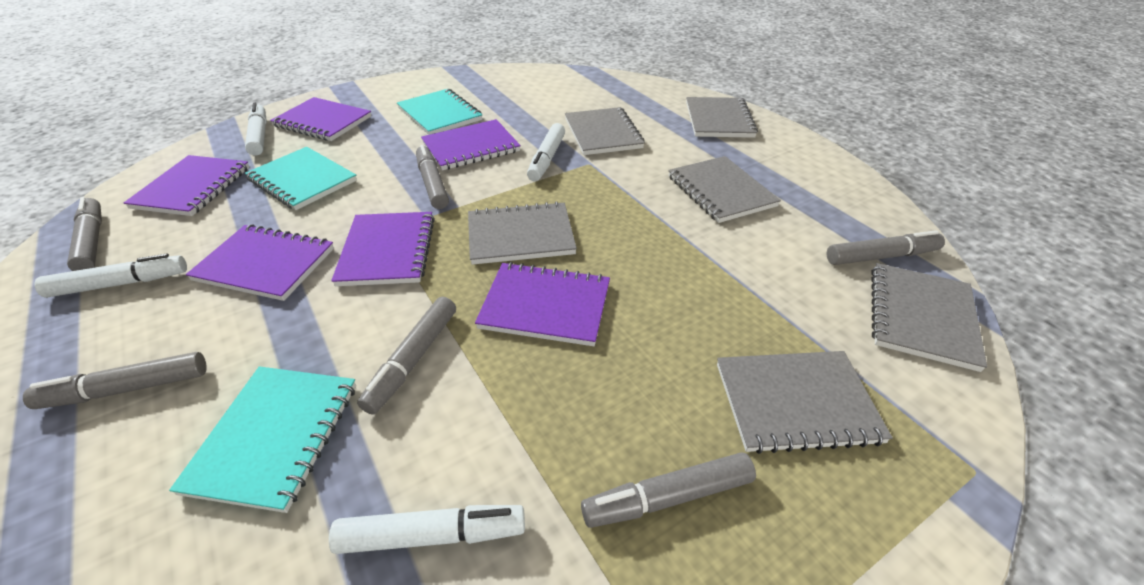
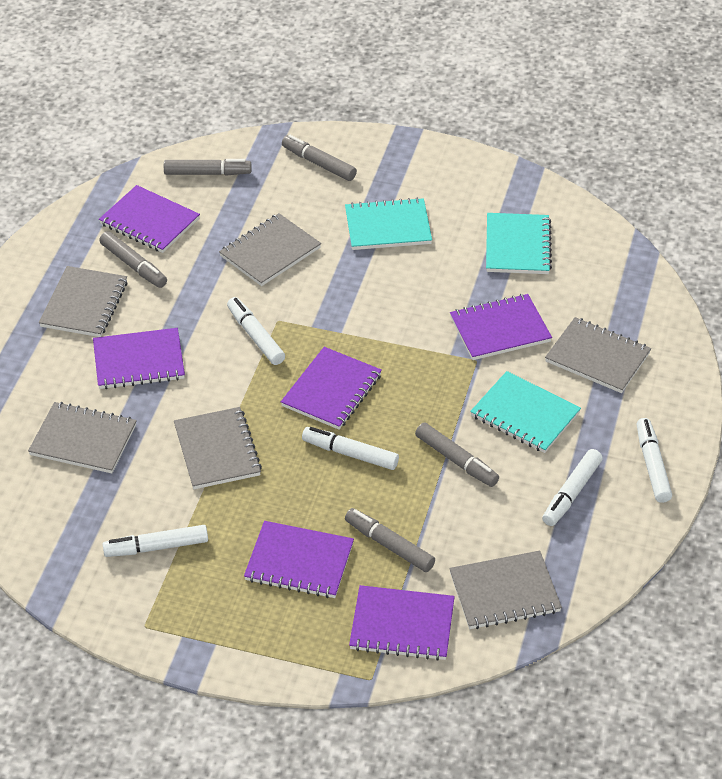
grey marker: 6 -> 5
white marker: 4 -> 5

